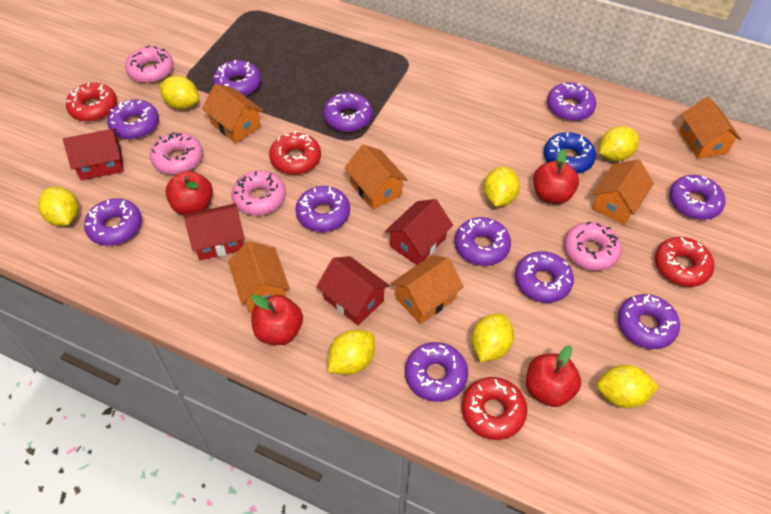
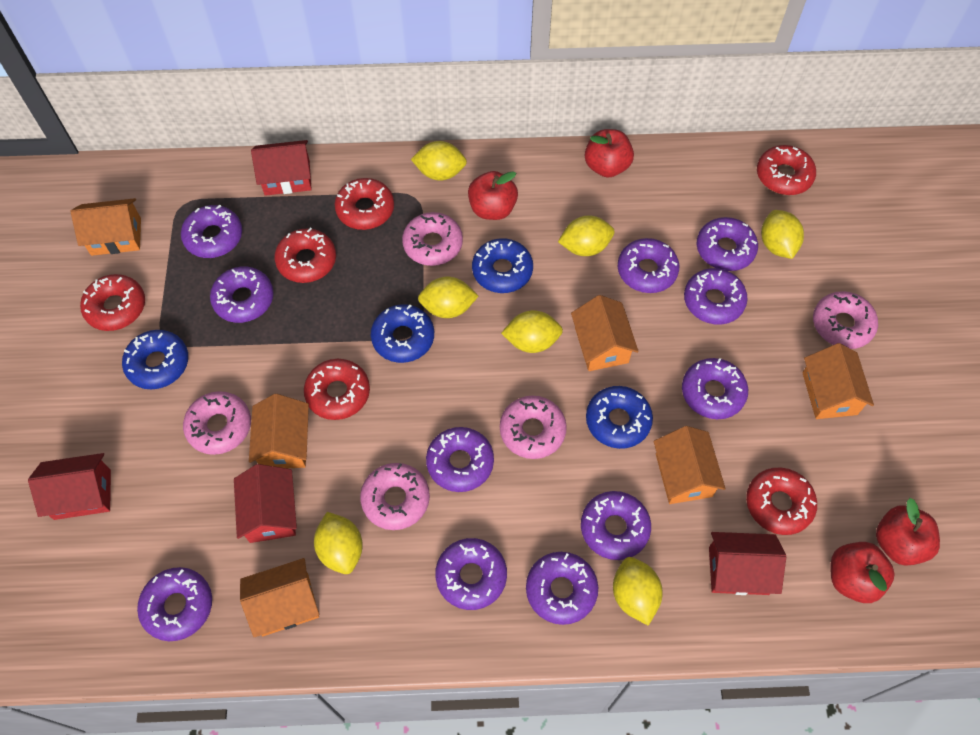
blue donut: 1 -> 4
pink donut: 4 -> 5
red donut: 4 -> 6

